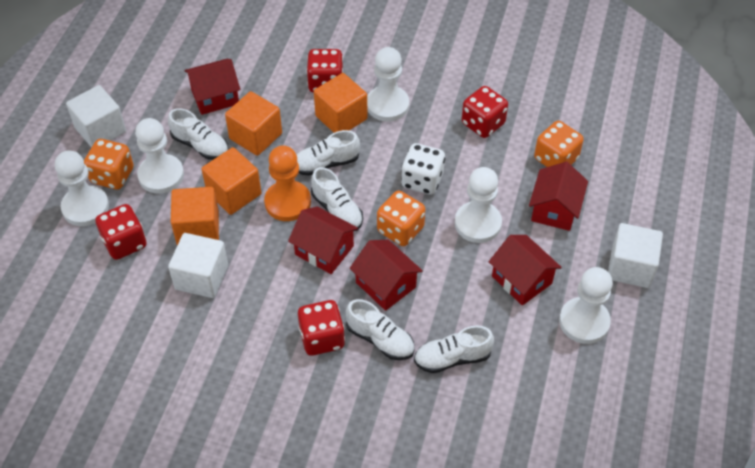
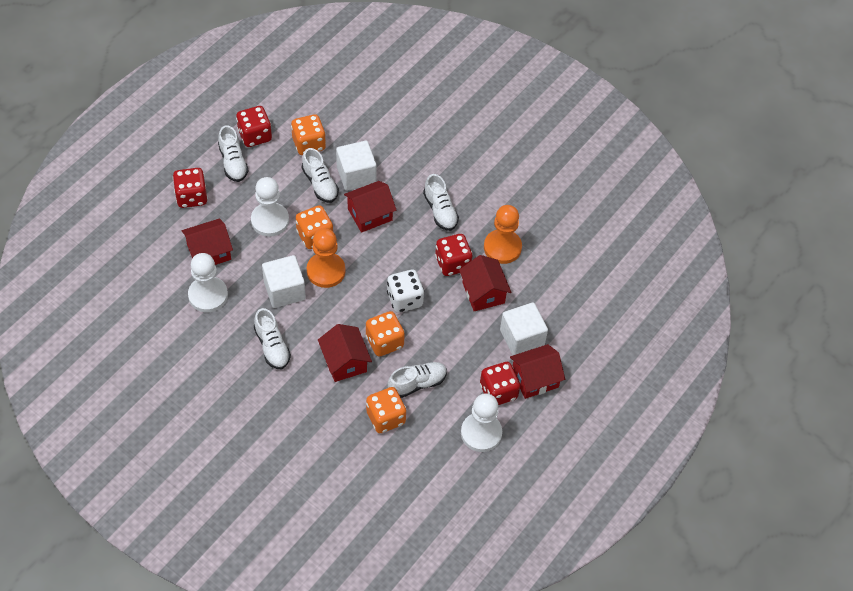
orange cube: 4 -> 0
orange dice: 3 -> 4
orange pawn: 1 -> 2
white pawn: 5 -> 3

